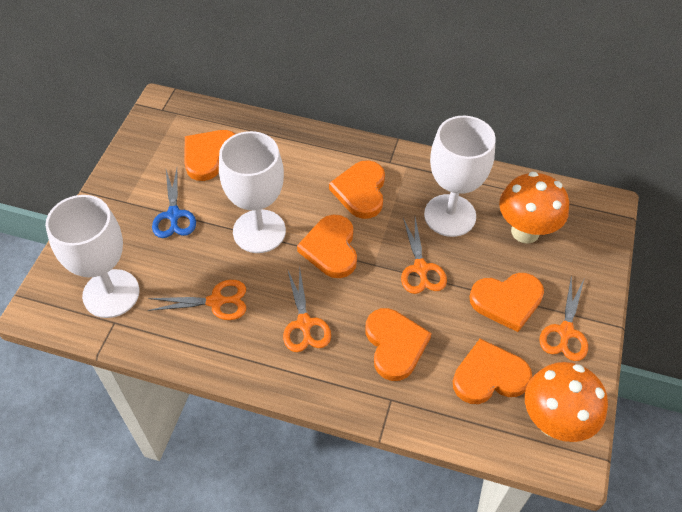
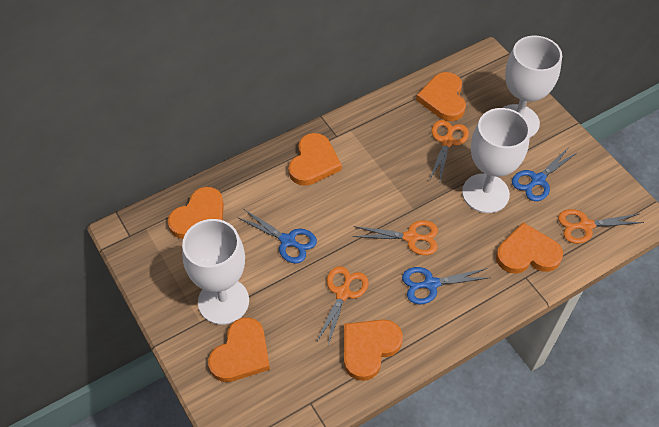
blue scissors: 1 -> 3
orange mushroom: 2 -> 0

